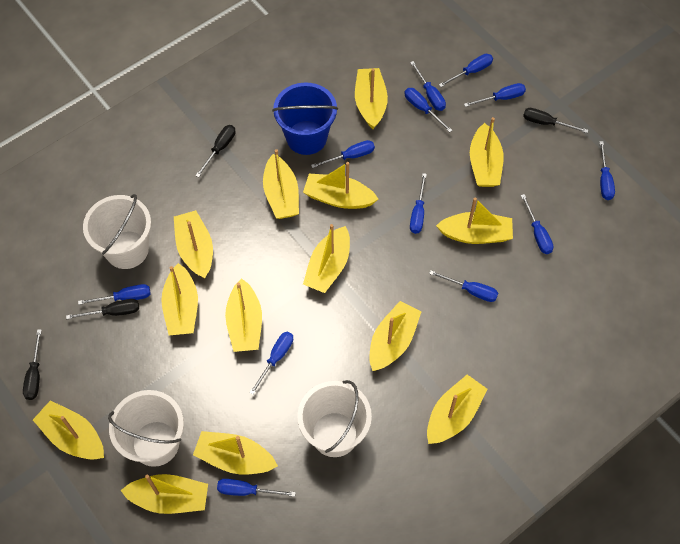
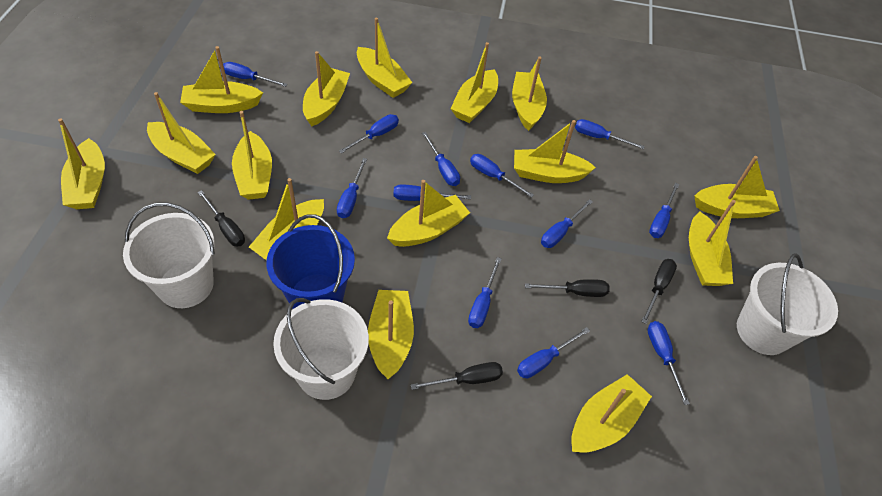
yellow boat: 14 -> 15

